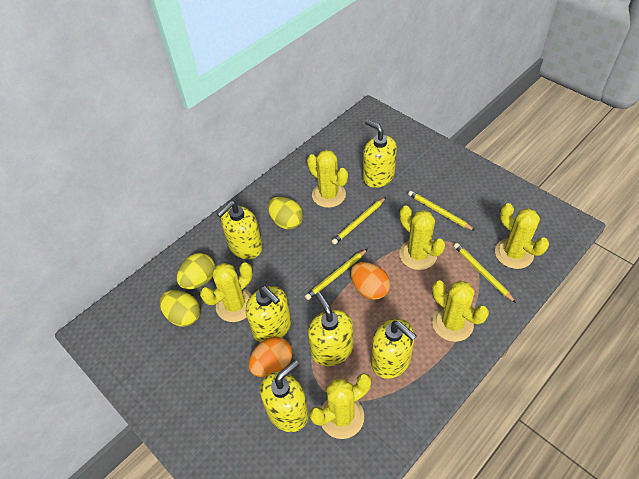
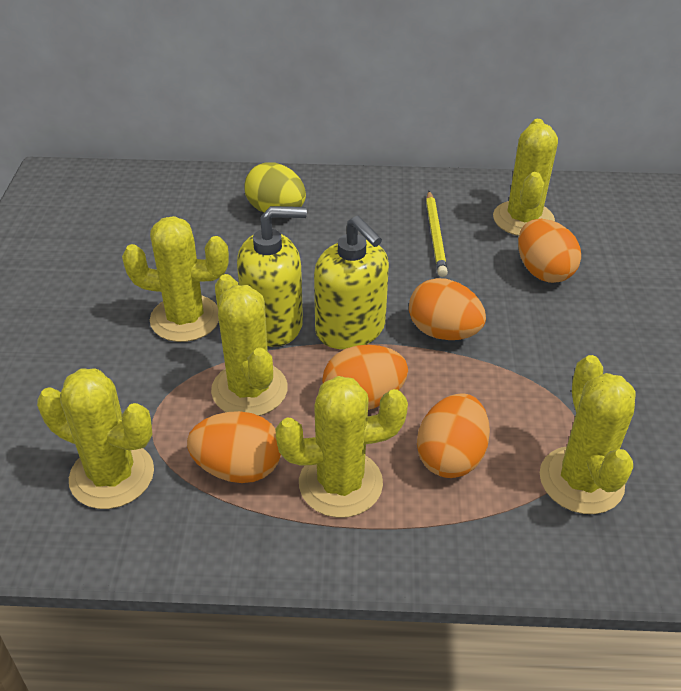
orange egg: 2 -> 5
yellow egg: 3 -> 1
yellow pencil: 4 -> 1
yellow soap dispenser: 6 -> 2

